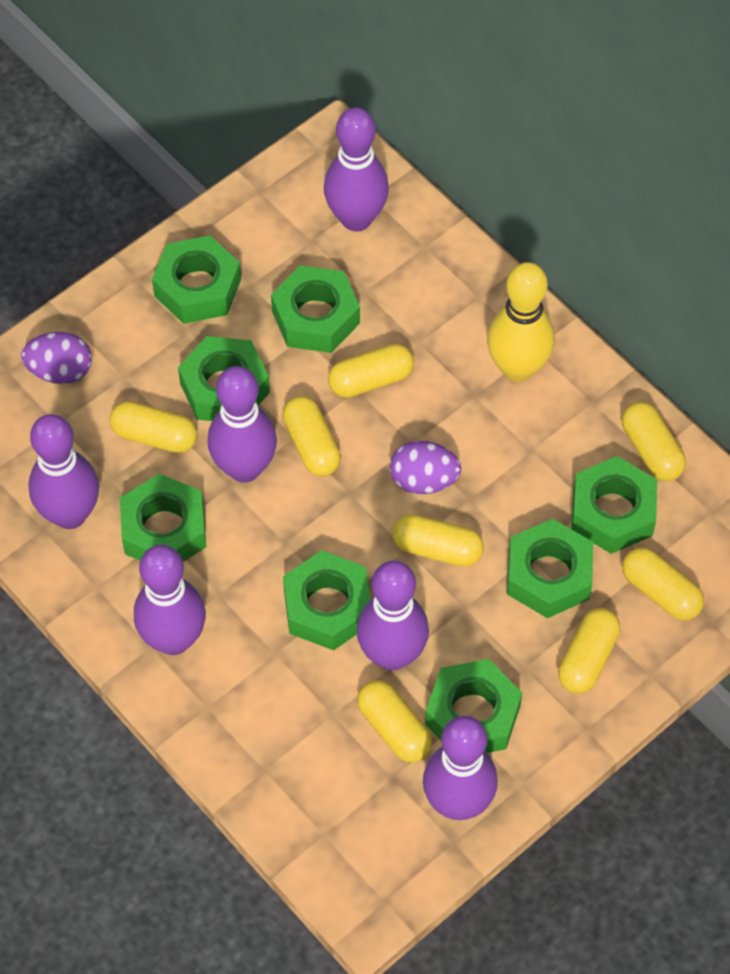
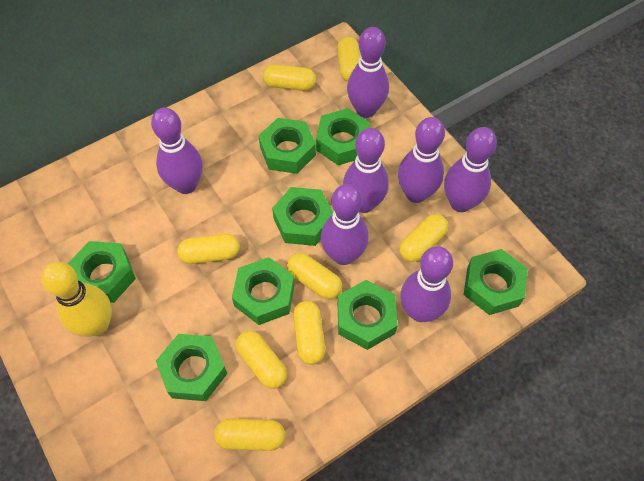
purple bowling pin: 6 -> 7
purple egg: 2 -> 0

